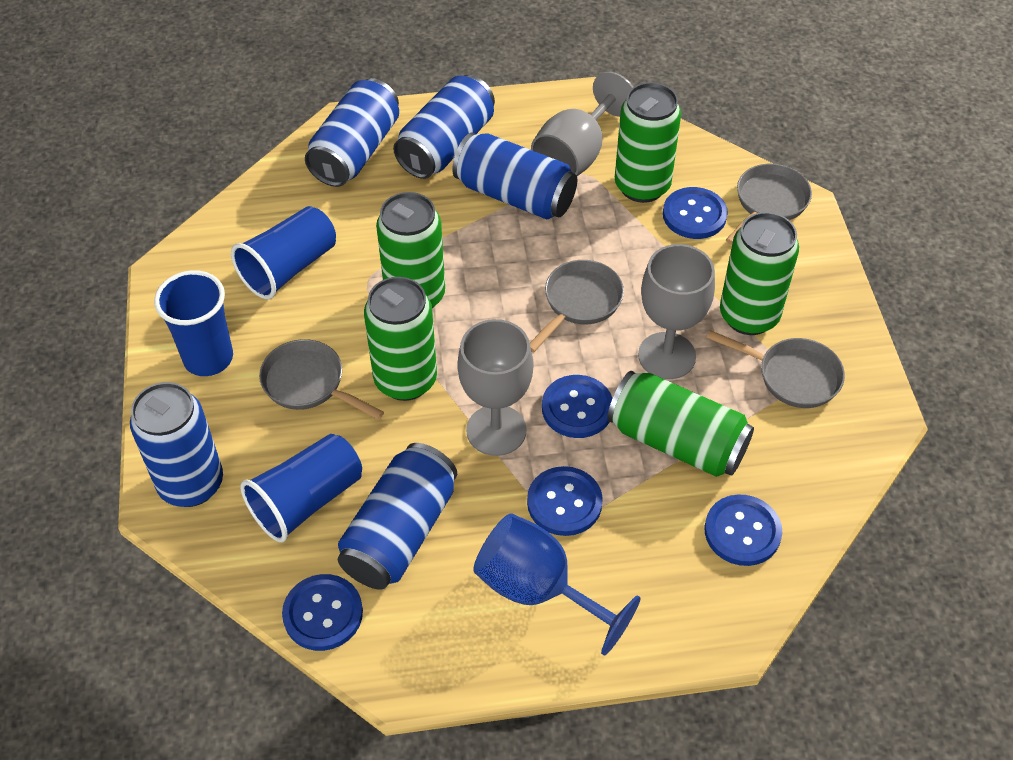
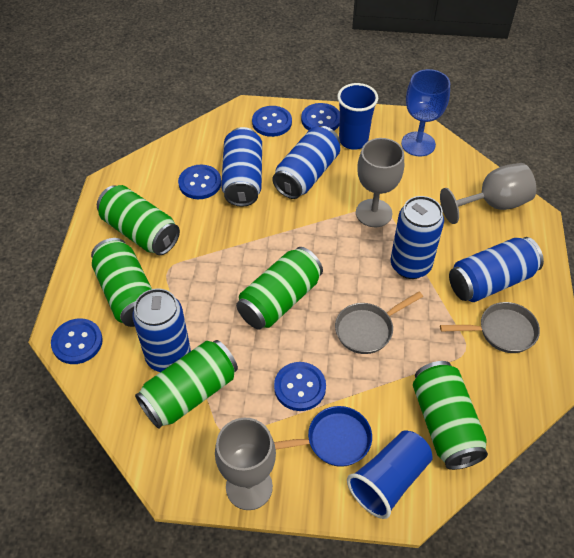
blue cup: 3 -> 2
blue pan: 0 -> 1
grey pan: 4 -> 2

